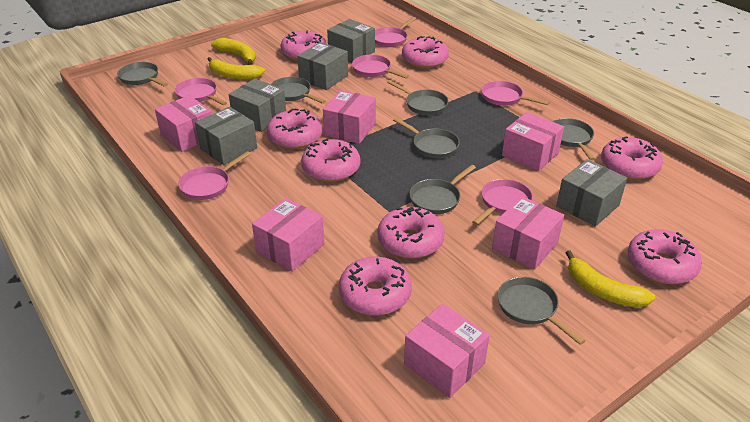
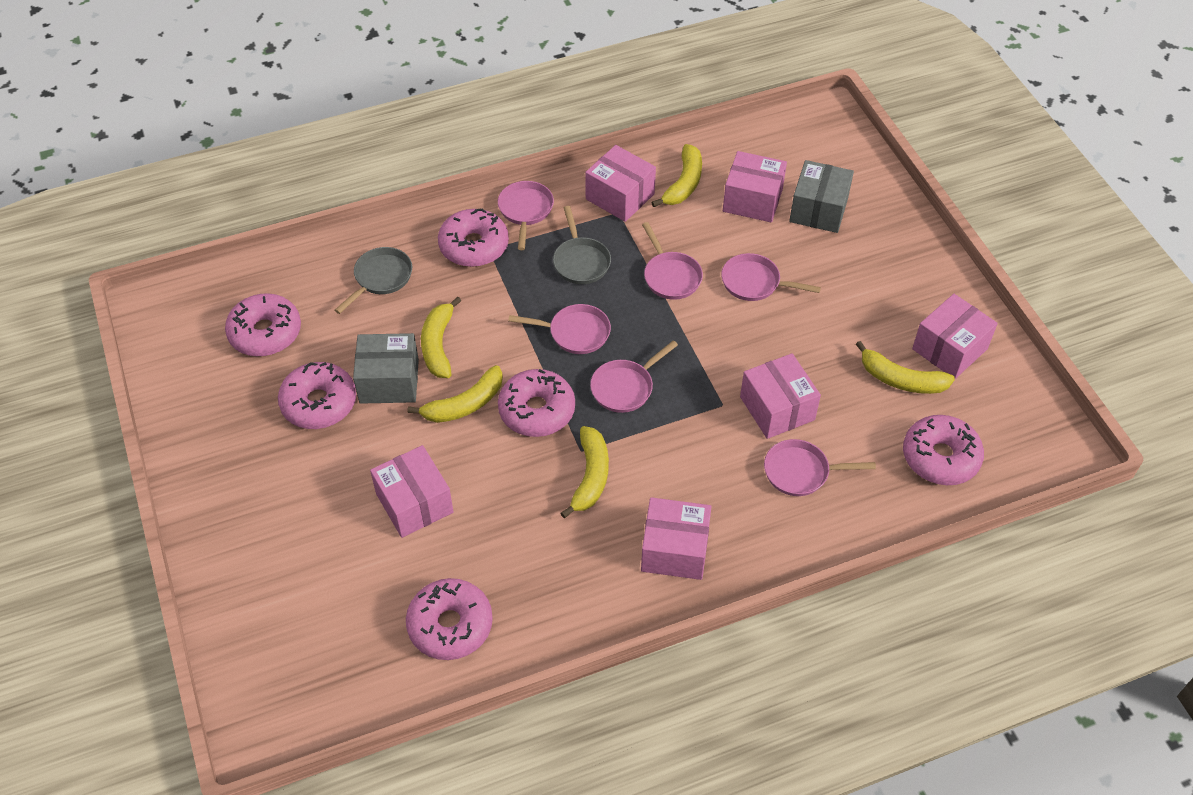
grey box: 5 -> 2
grey pan: 7 -> 2
pink donut: 8 -> 6
yellow banana: 3 -> 5

